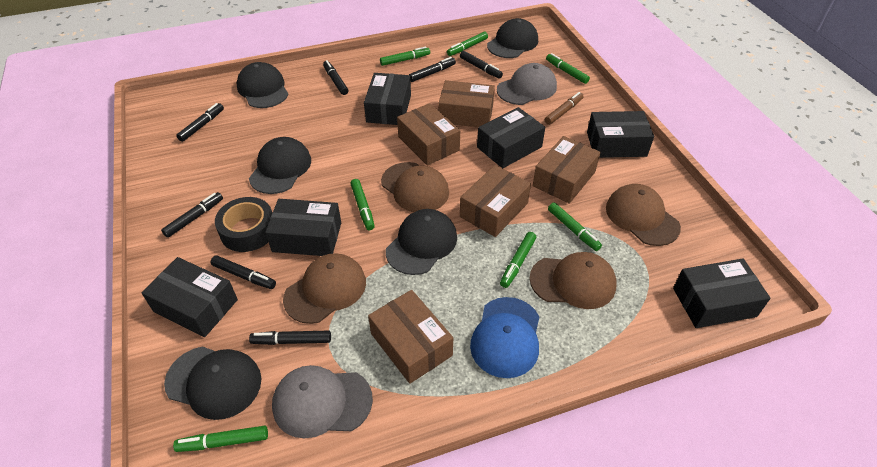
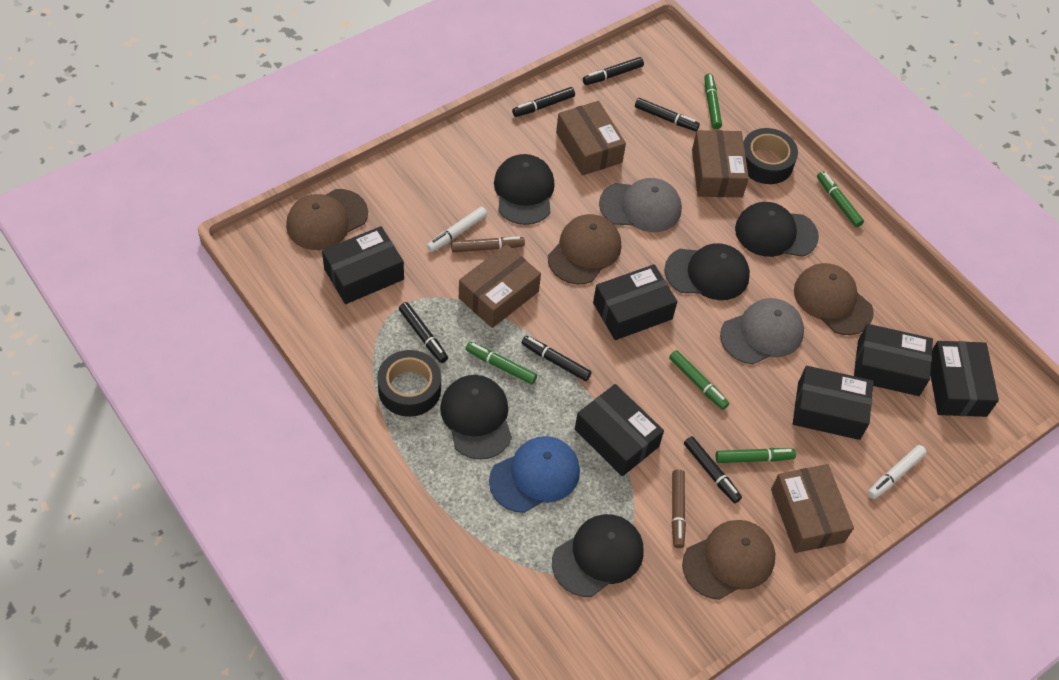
black marker: 7 -> 6
black tape: 1 -> 2
brown box: 5 -> 4
brown marker: 1 -> 2
green marker: 7 -> 5
white marker: 0 -> 2

